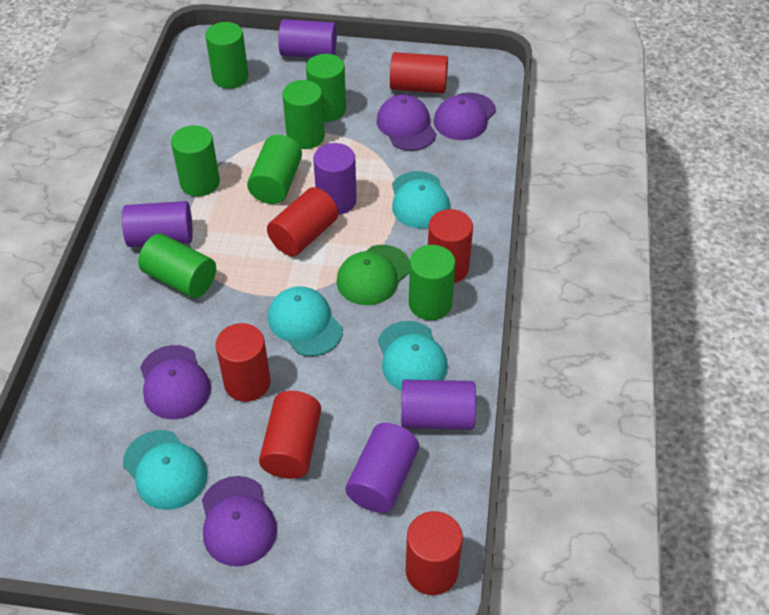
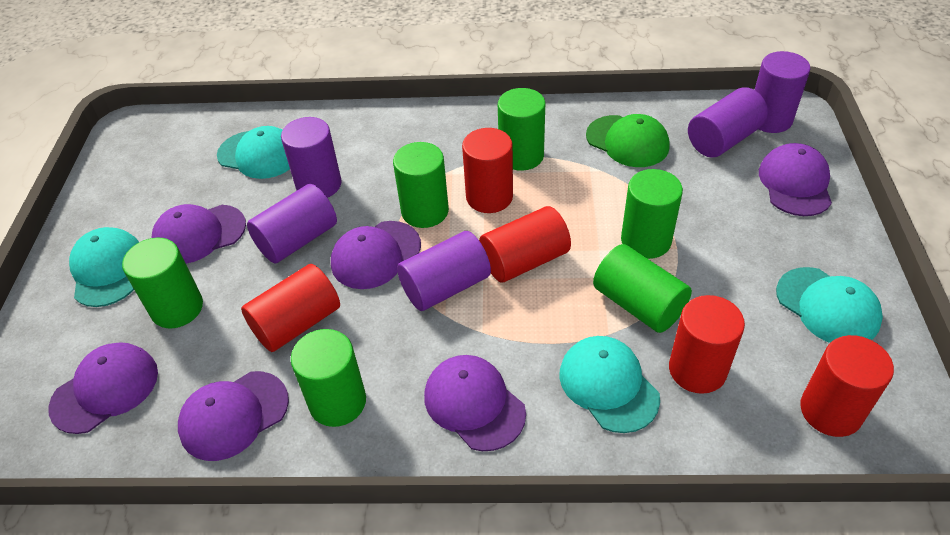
green cylinder: 7 -> 6
purple cap: 4 -> 6
red cylinder: 6 -> 5

